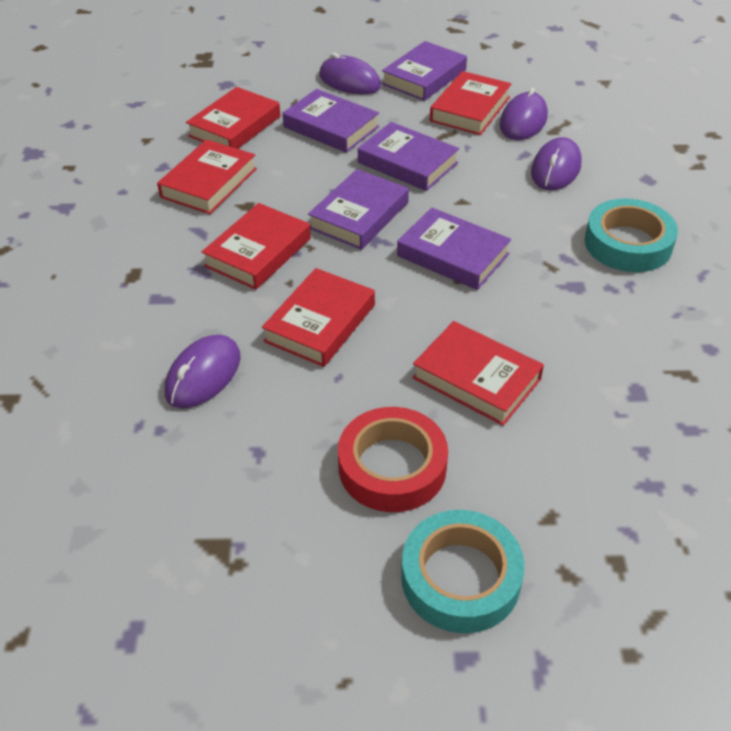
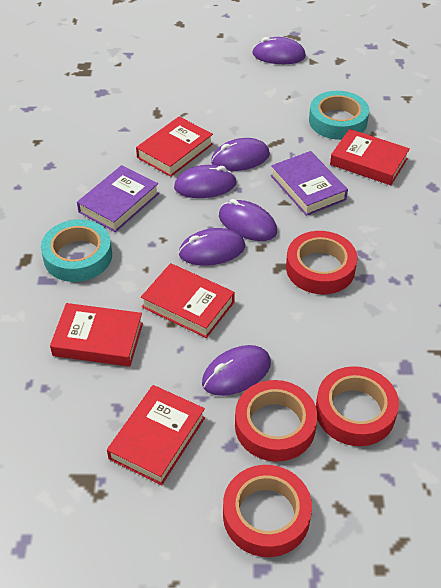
purple book: 5 -> 2
purple mouse: 4 -> 6
red book: 6 -> 5
red tape: 1 -> 4

